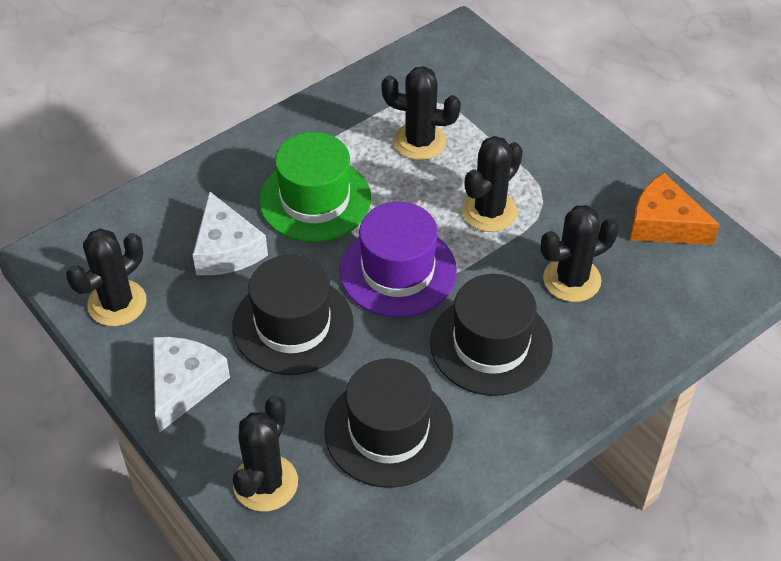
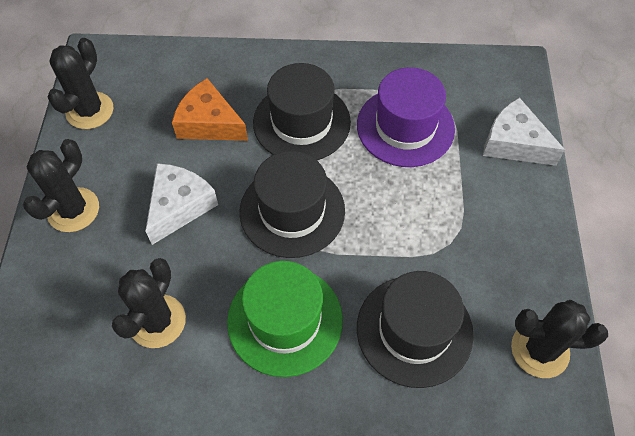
black cactus: 5 -> 4

